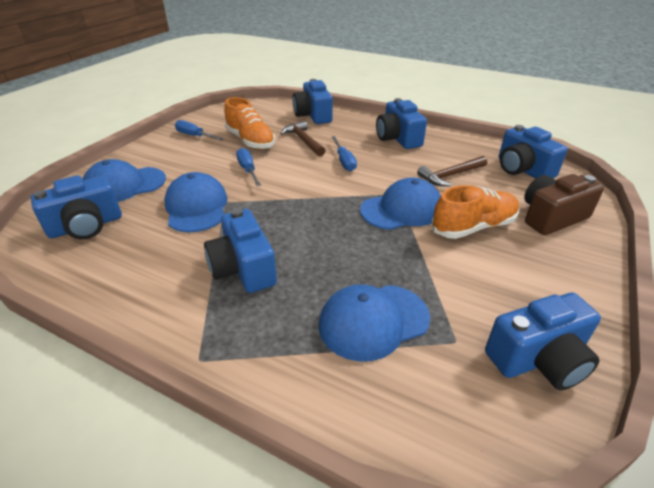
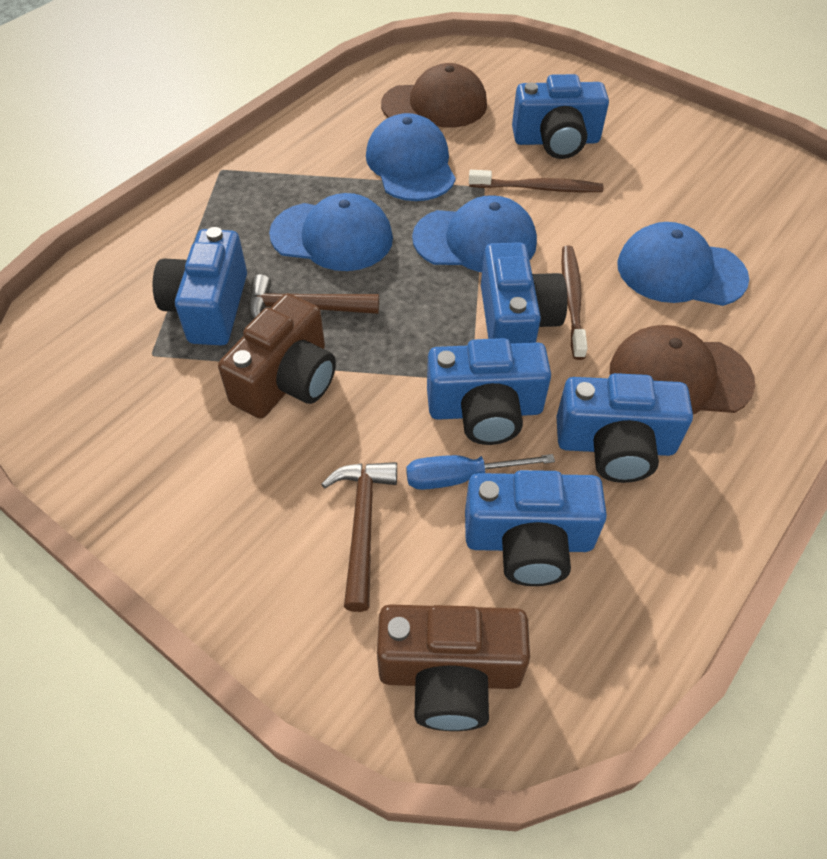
blue screwdriver: 3 -> 1
brown camera: 1 -> 2
brown cap: 0 -> 2
brown toothbrush: 0 -> 2
orange shoe: 2 -> 0

